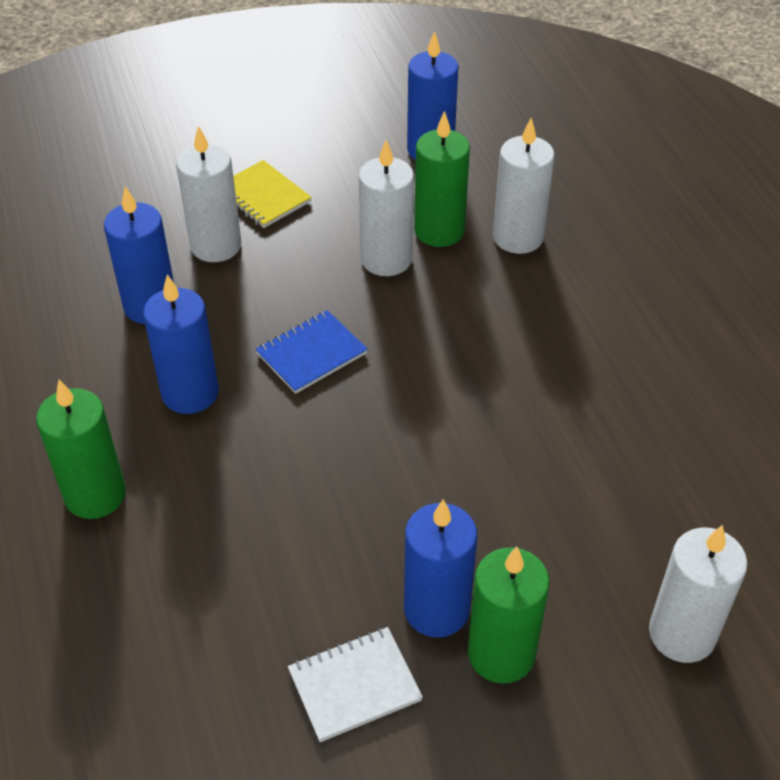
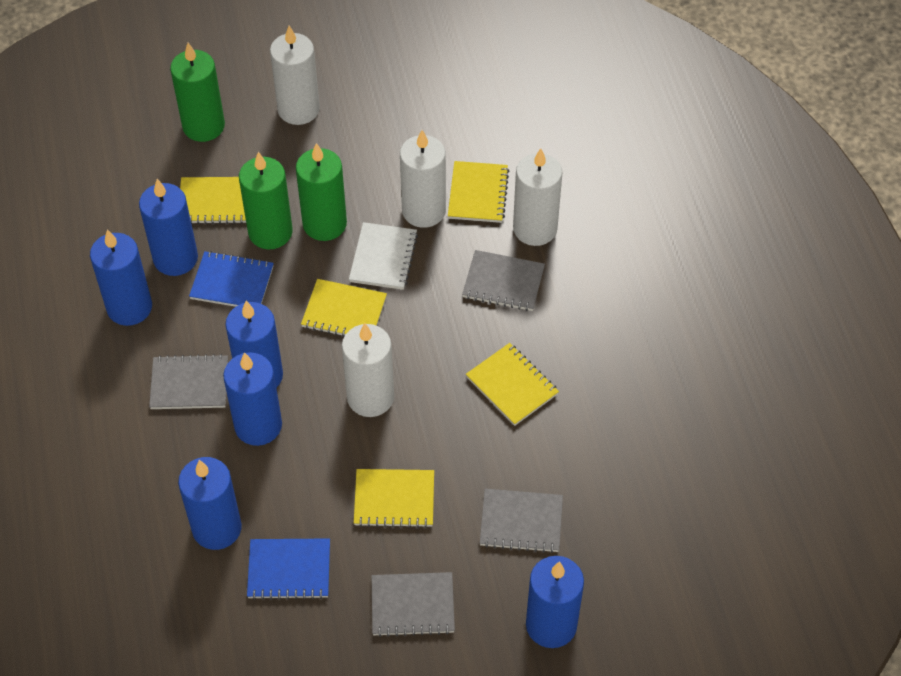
blue candle: 4 -> 6
blue notebook: 1 -> 2
grey notebook: 0 -> 4
yellow notebook: 1 -> 5

